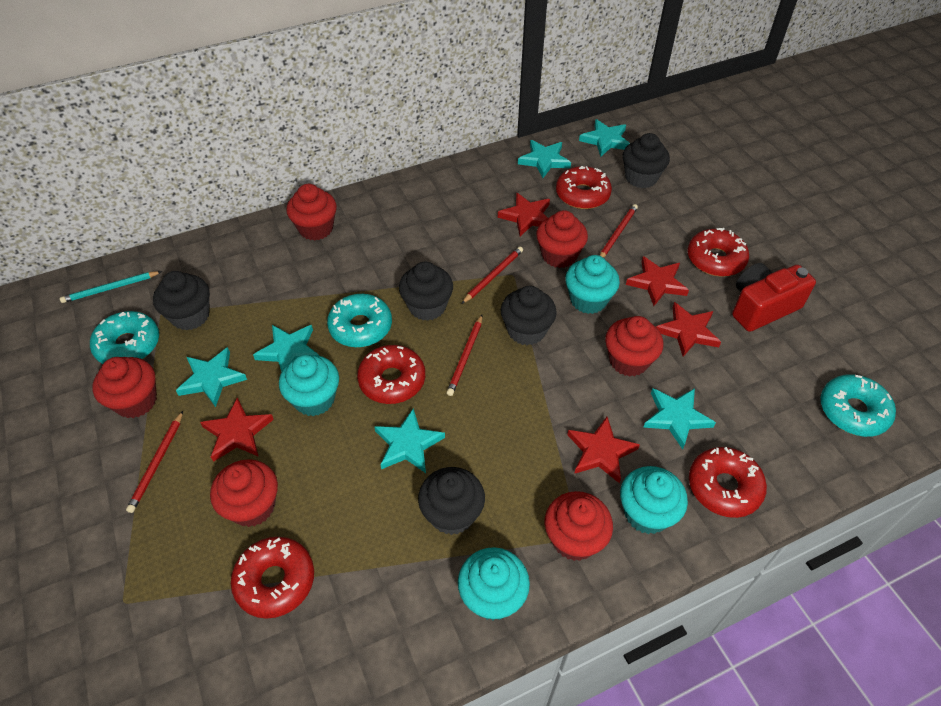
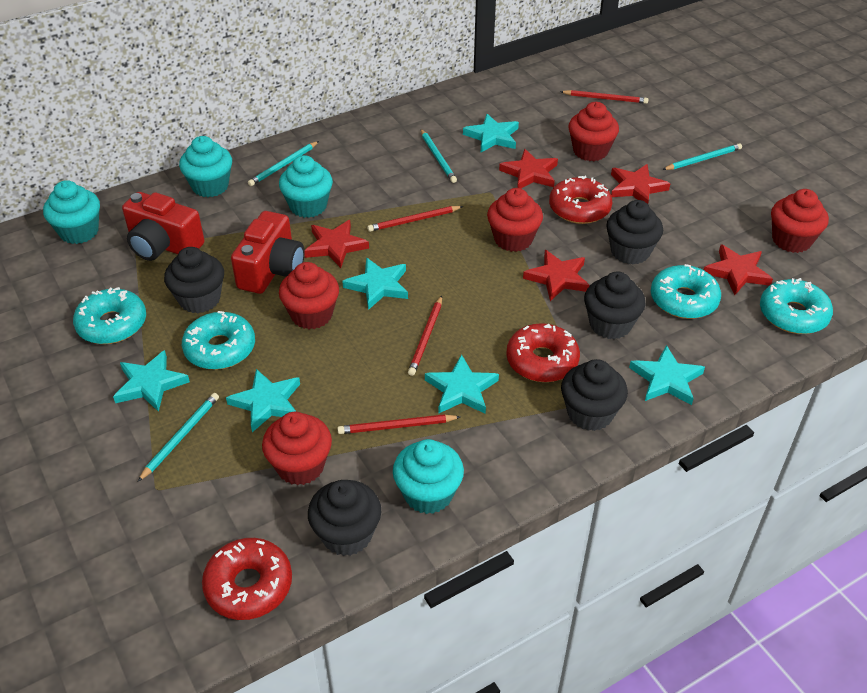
red camera: 1 -> 2
red cupcake: 6 -> 5
red donut: 5 -> 3
turquoise donut: 3 -> 4
turquoise pencil: 1 -> 4

